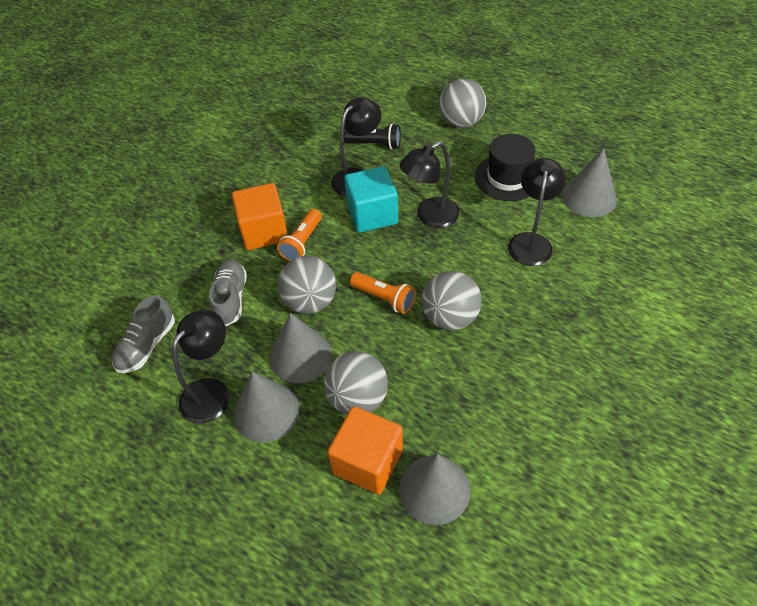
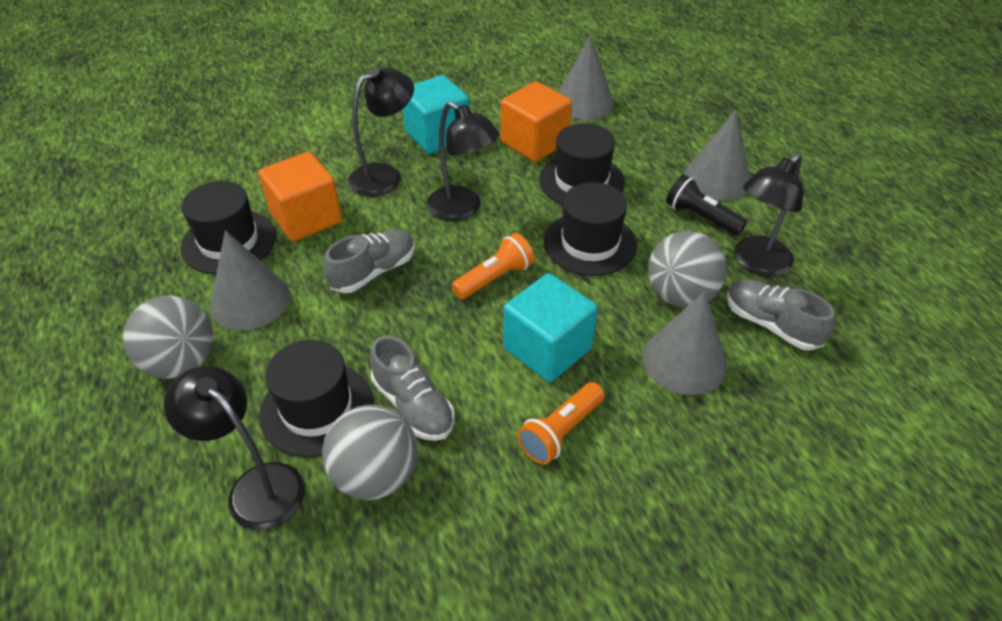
black hat: 1 -> 4
grey ball: 4 -> 3
grey shoe: 2 -> 3
turquoise cube: 1 -> 2

